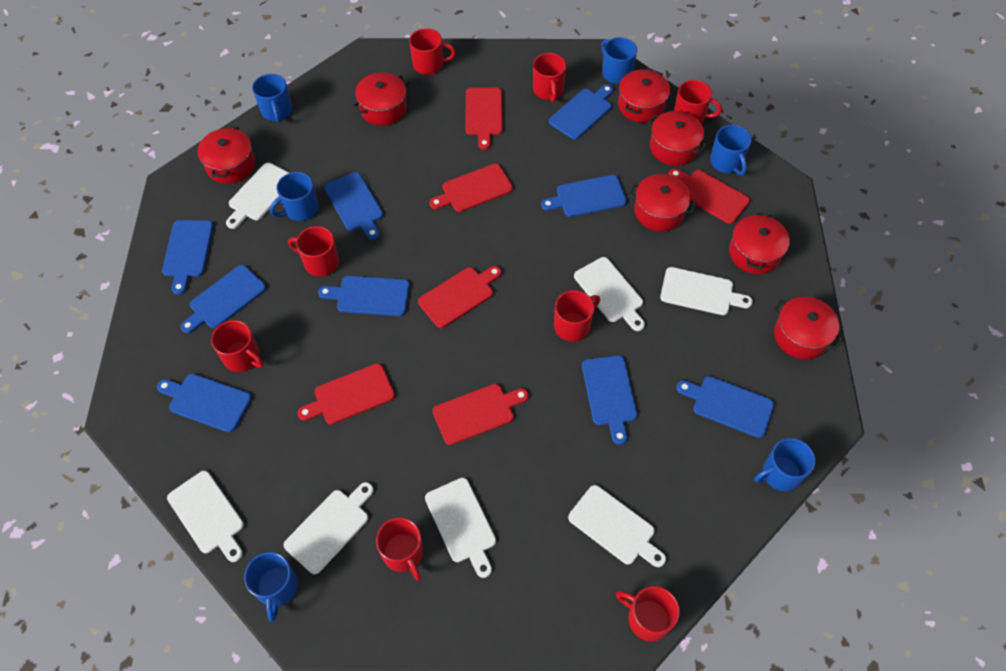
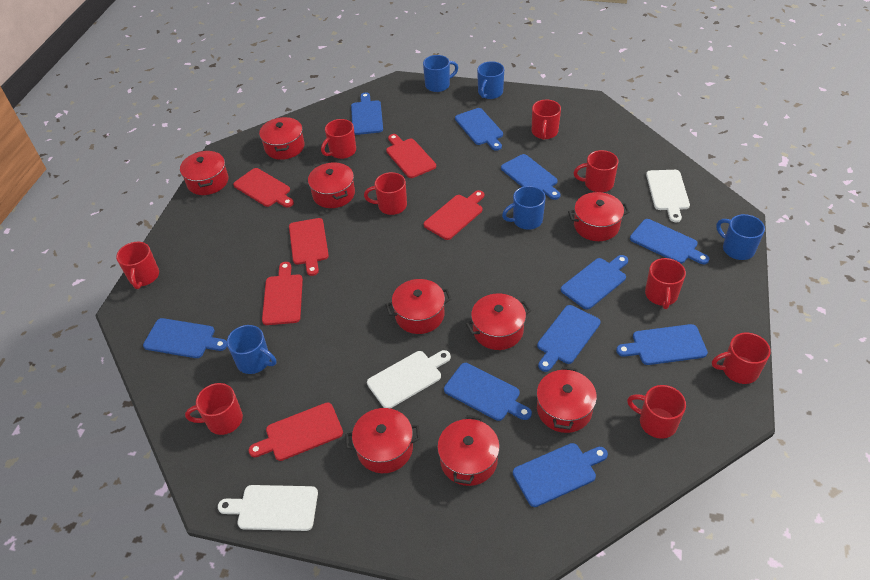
blue cutting board: 9 -> 10
blue mug: 6 -> 5
red mug: 8 -> 9
red pot: 7 -> 9
white cutting board: 7 -> 3

